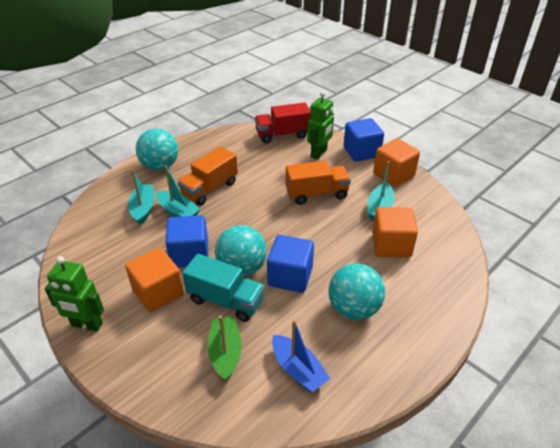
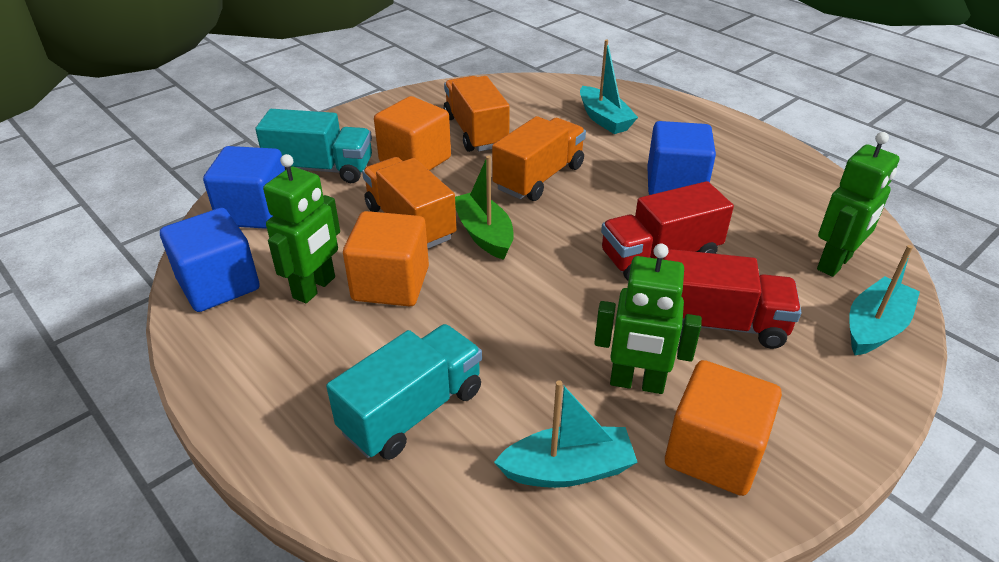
blue boat: 1 -> 0
green robot: 2 -> 3
orange truck: 2 -> 3
red truck: 1 -> 2
turquoise ball: 3 -> 0
turquoise truck: 1 -> 2

